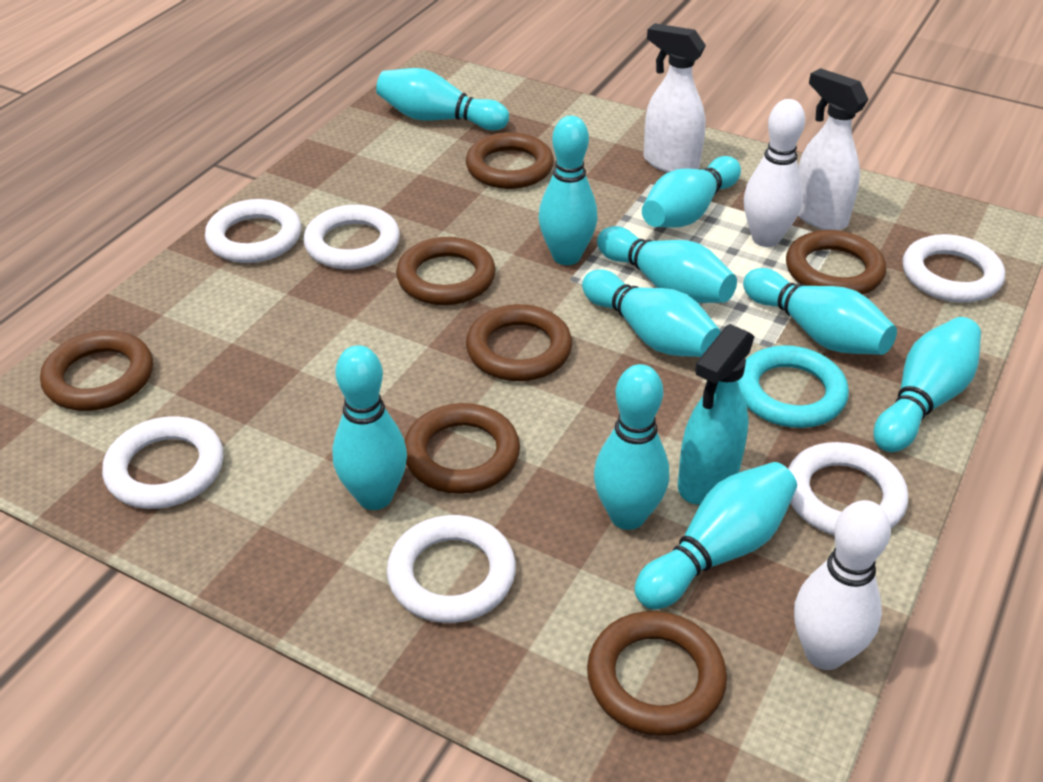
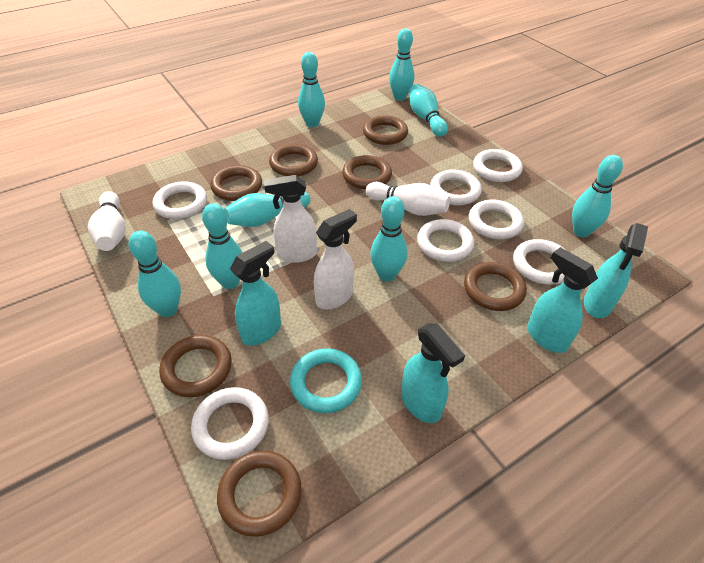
turquoise bowling pin: 10 -> 8
turquoise spray bottle: 1 -> 4
white ring: 6 -> 7

